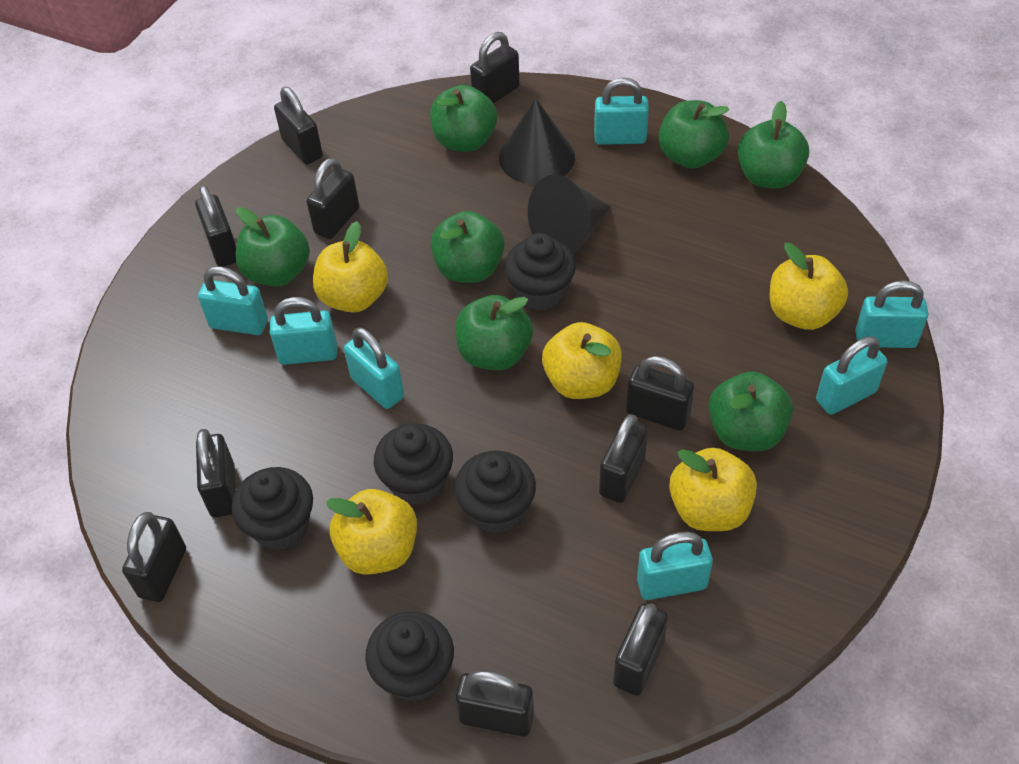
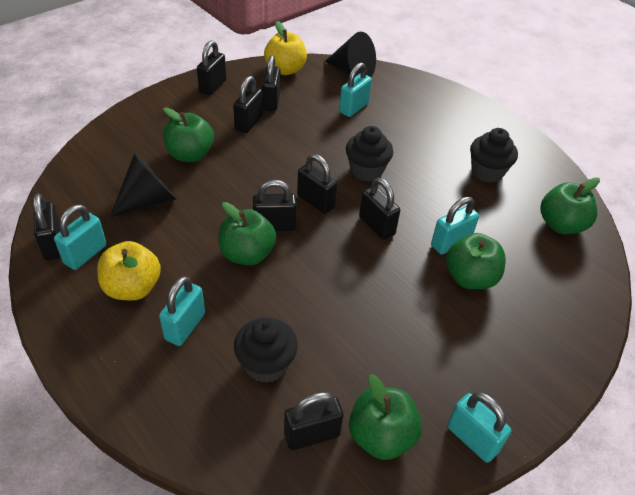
black cupcake: 5 -> 3
black padlock: 10 -> 8
green apple: 7 -> 5
turquoise padlock: 7 -> 5
yellow apple: 5 -> 2

